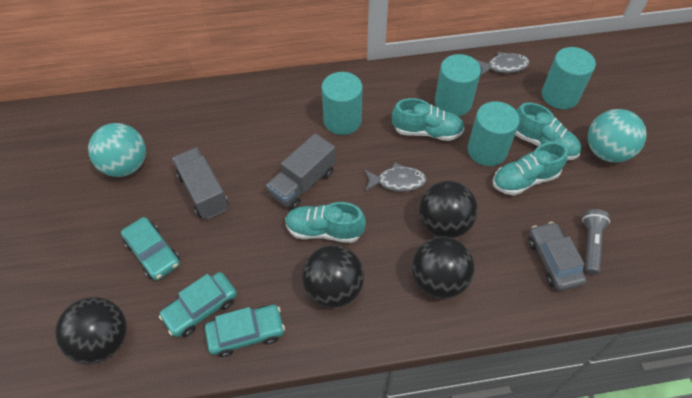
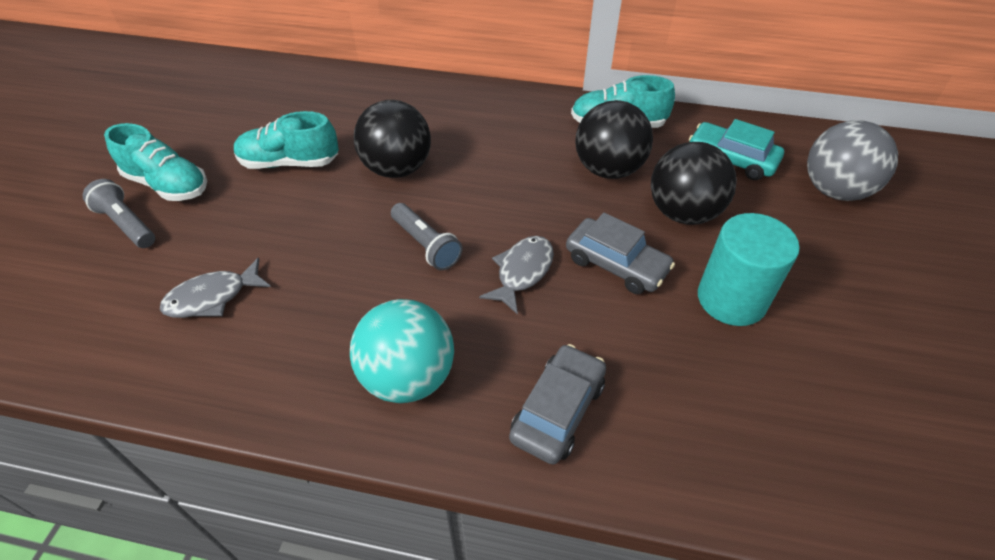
black ball: 4 -> 3
grey ball: 0 -> 1
grey car: 1 -> 2
grey flashlight: 1 -> 2
grey truck: 2 -> 0
turquoise ball: 2 -> 1
turquoise car: 3 -> 1
turquoise cylinder: 4 -> 1
turquoise shoe: 4 -> 3

